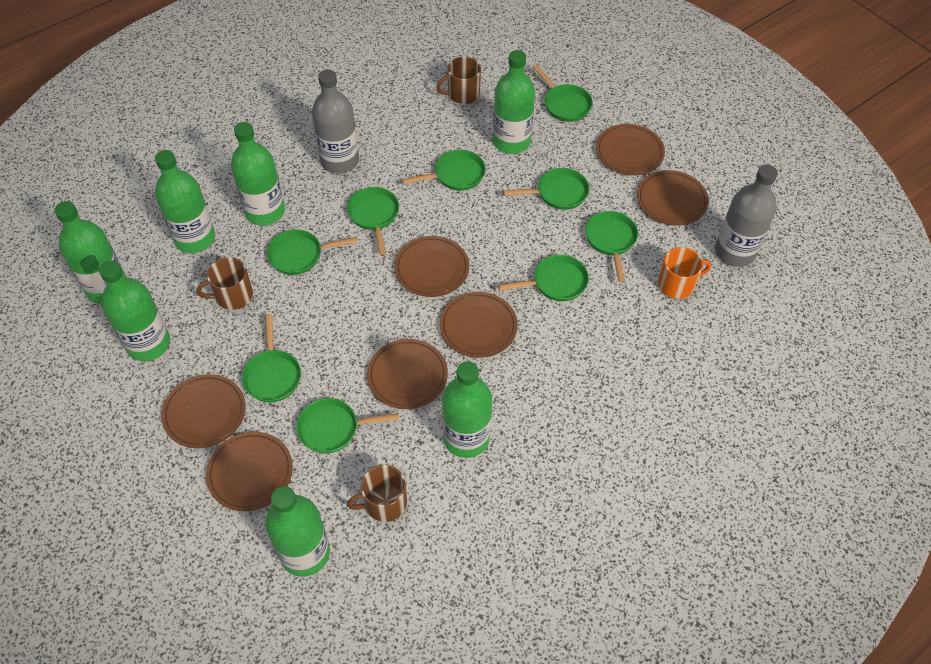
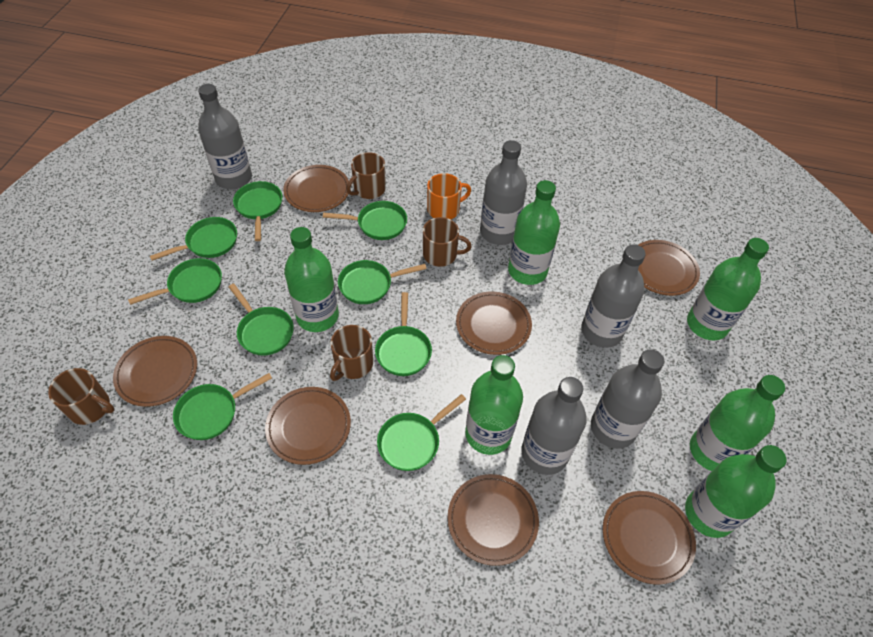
brown mug: 3 -> 4
green bottle: 7 -> 6
grey bottle: 2 -> 5

